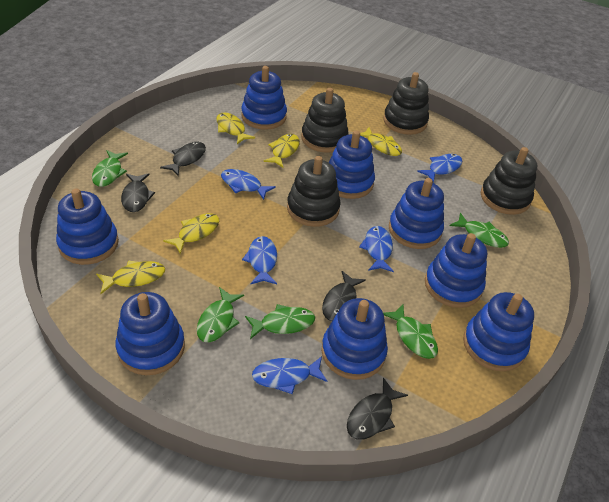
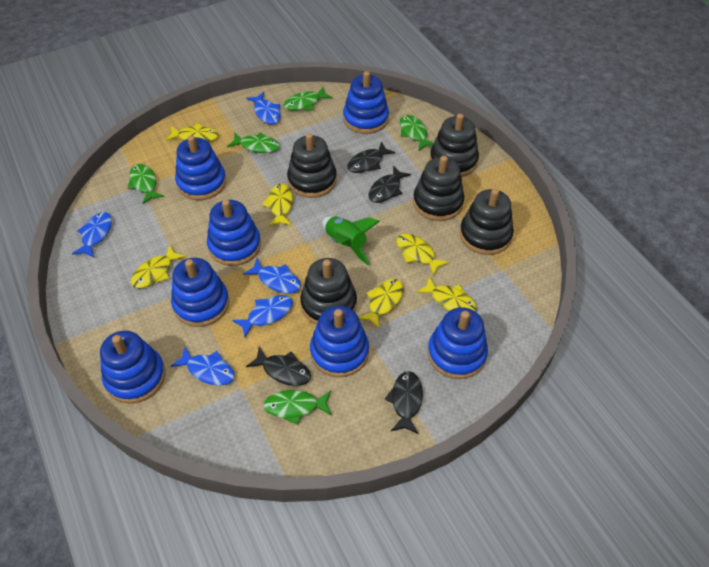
black stacking toy: 4 -> 5
blue stacking toy: 8 -> 7
green rocket: 0 -> 1
yellow fish: 5 -> 6

